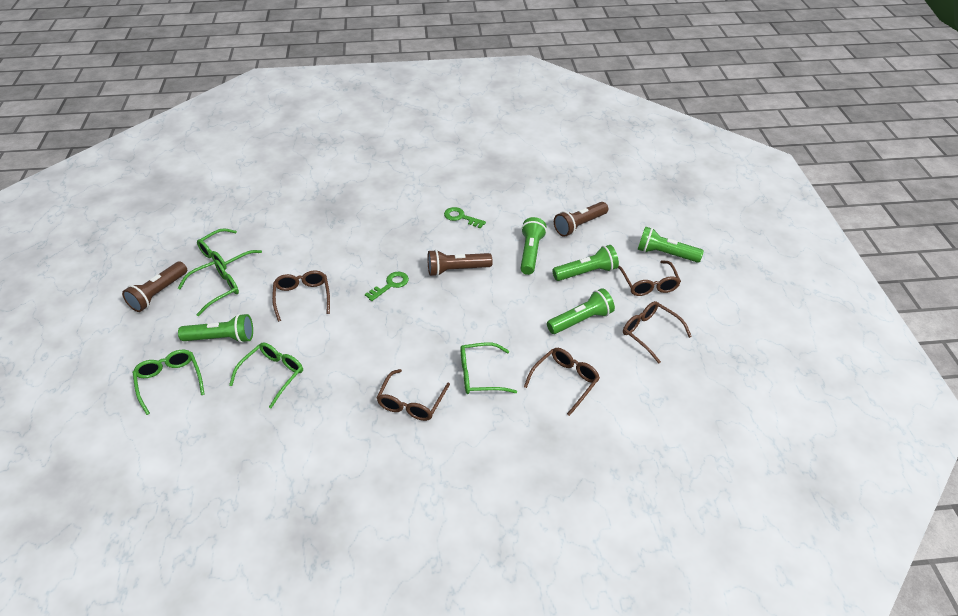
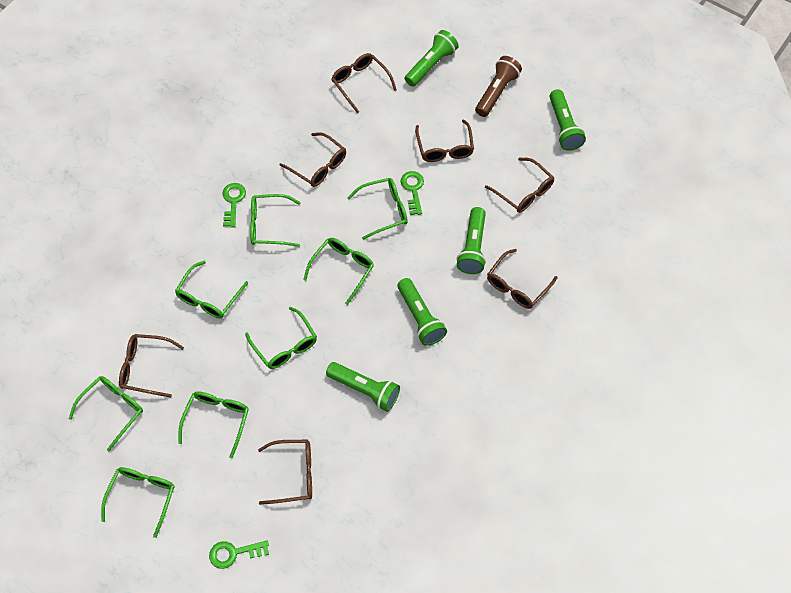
brown flashlight: 3 -> 1
brown glasses: 5 -> 7
green glasses: 5 -> 8
green key: 2 -> 3

